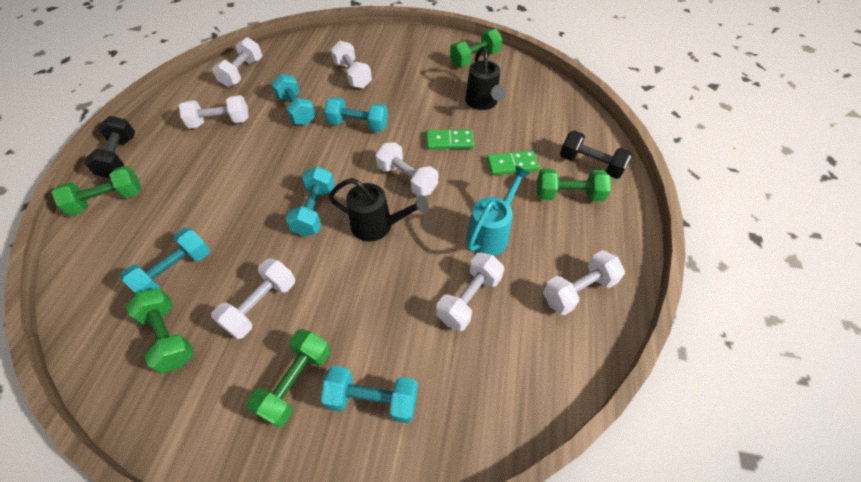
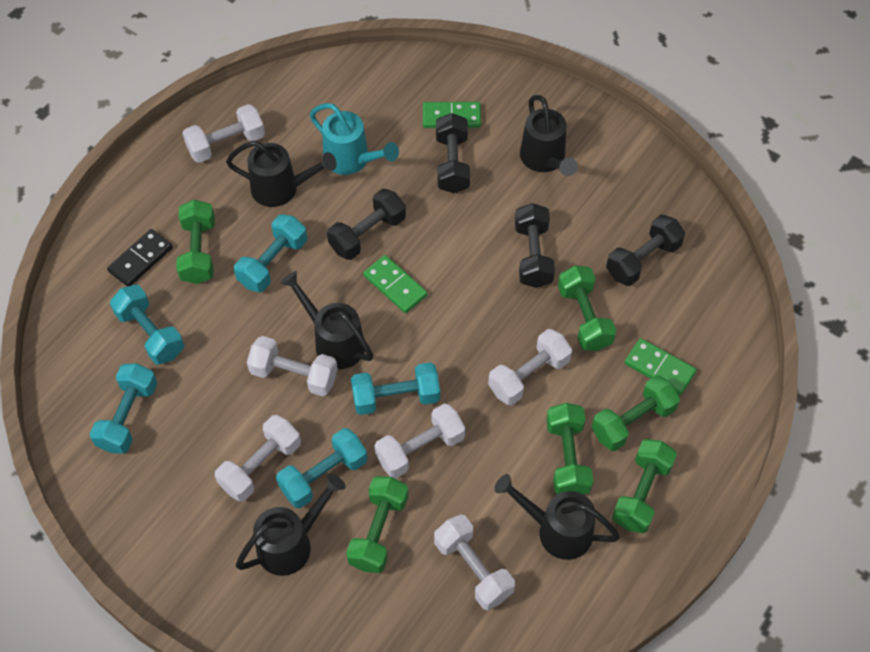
black domino: 0 -> 1
black dumbbell: 2 -> 4
black watering can: 2 -> 5
green domino: 2 -> 3
green dumbbell: 5 -> 6
white dumbbell: 7 -> 6

